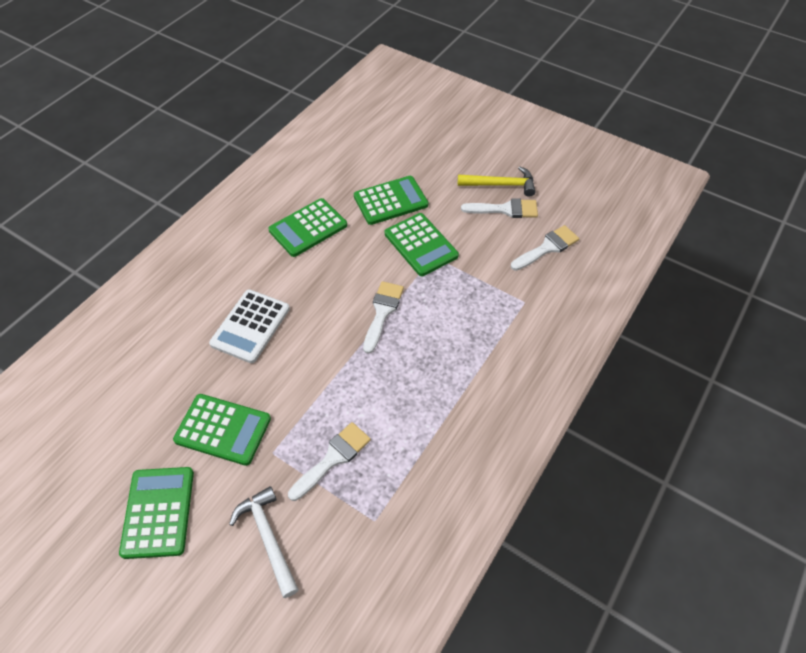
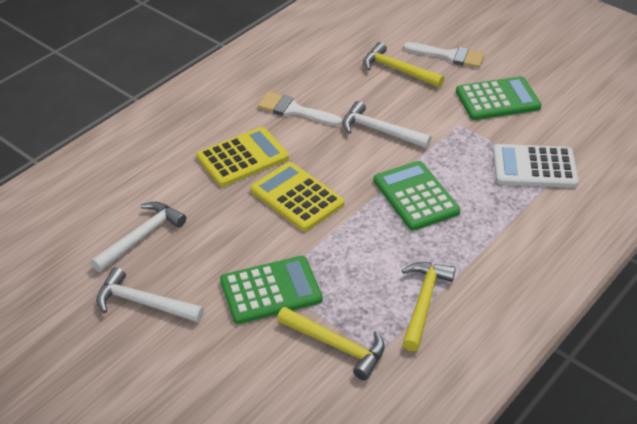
green calculator: 5 -> 3
white brush: 4 -> 2
white hammer: 1 -> 3
yellow calculator: 0 -> 2
yellow hammer: 1 -> 3

